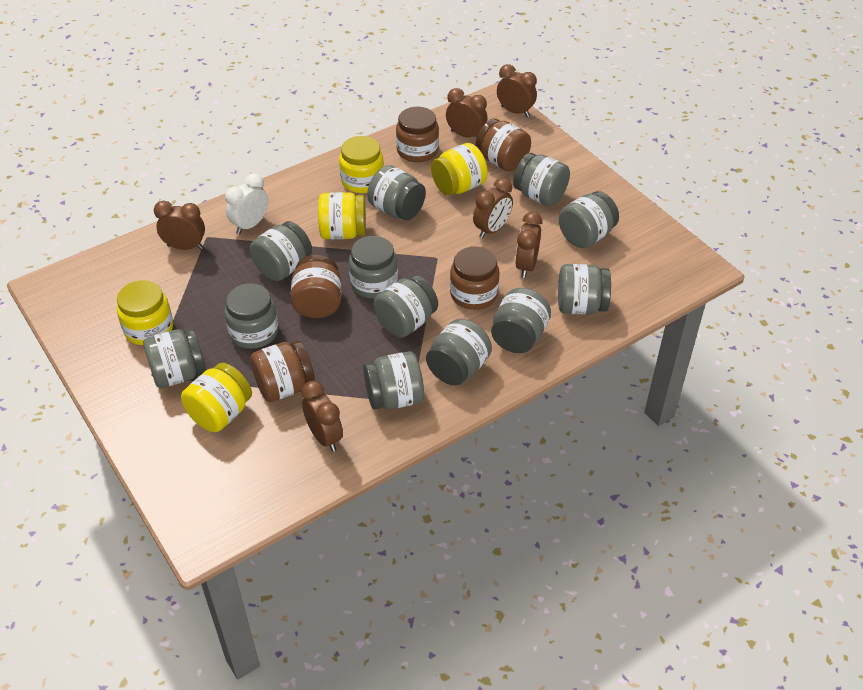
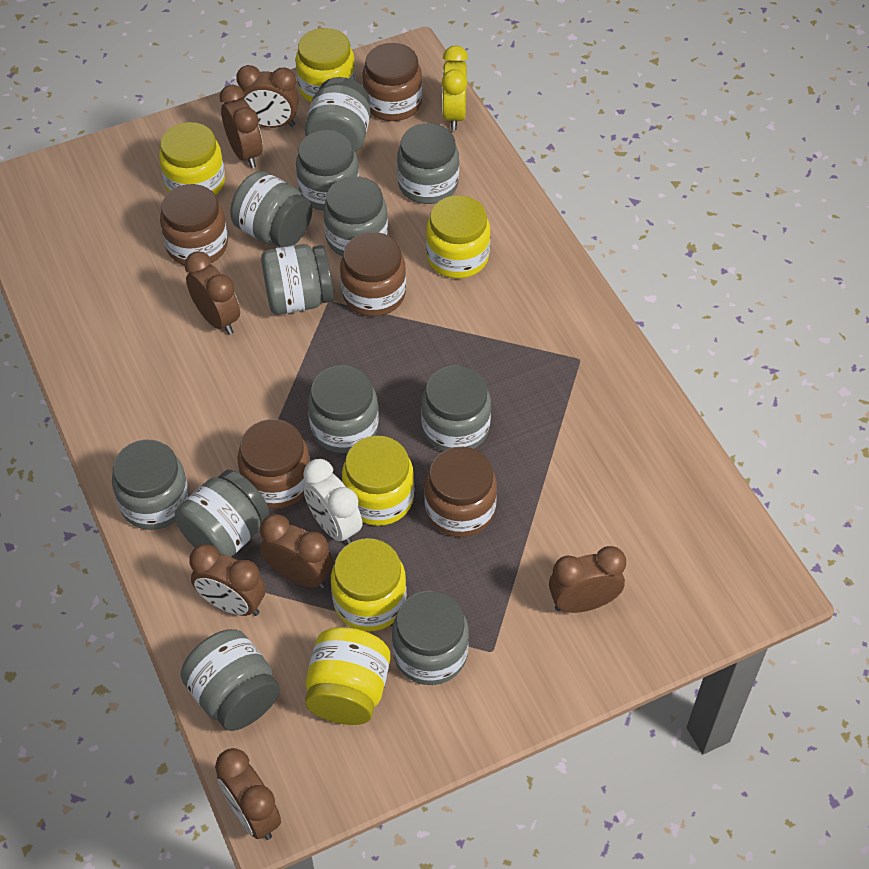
brown clock: 6 -> 7
yellow clock: 0 -> 1
yellow jar: 5 -> 6

